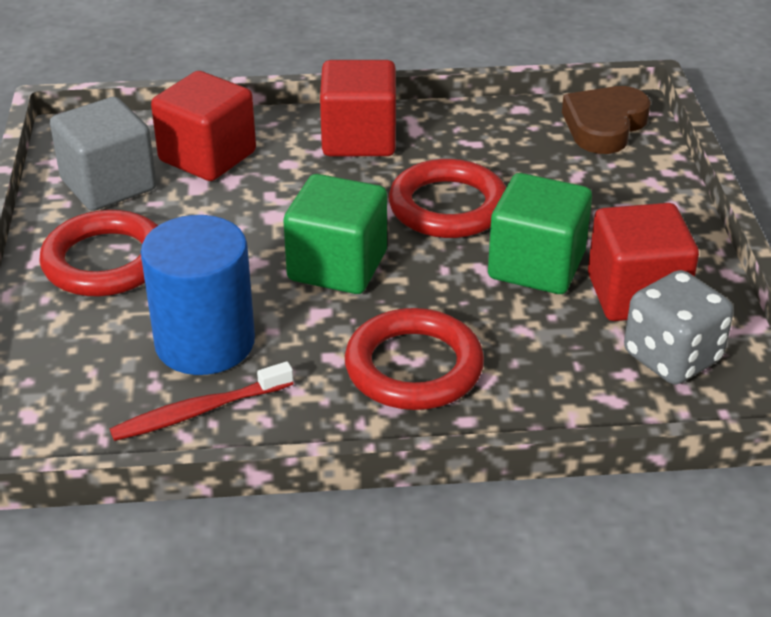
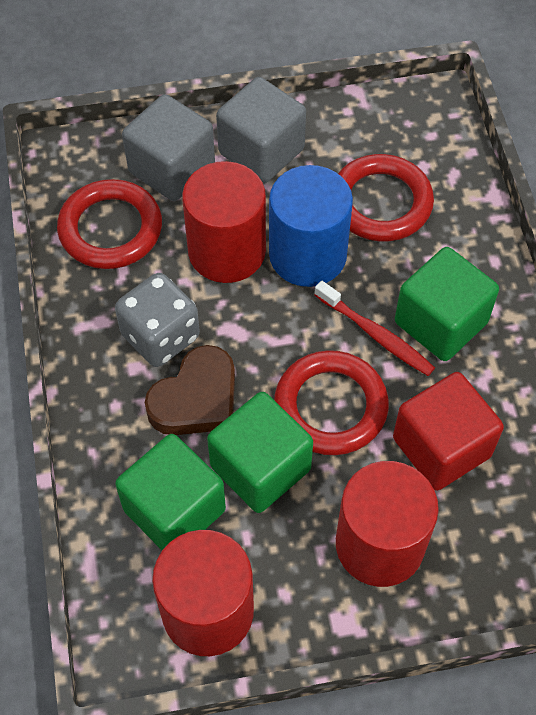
green cube: 2 -> 3
grey cube: 1 -> 2
red cube: 3 -> 1
red cylinder: 0 -> 3

